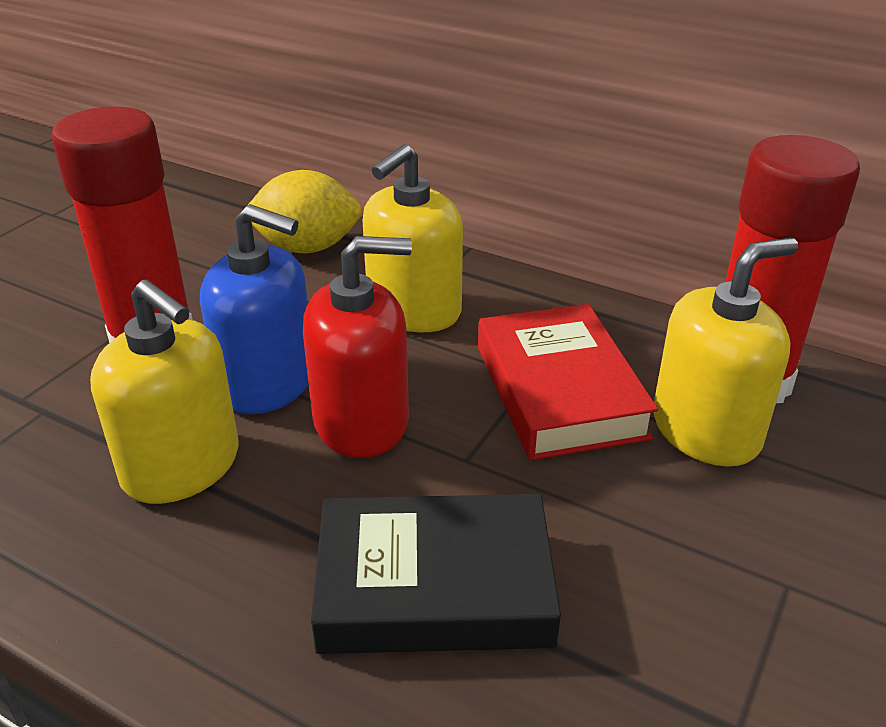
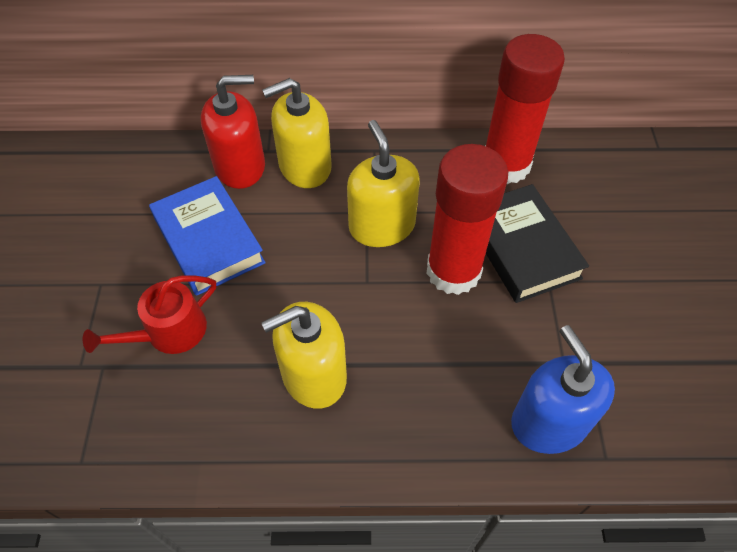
blue book: 0 -> 1
red book: 1 -> 0
red watering can: 0 -> 1
yellow lemon: 1 -> 0

